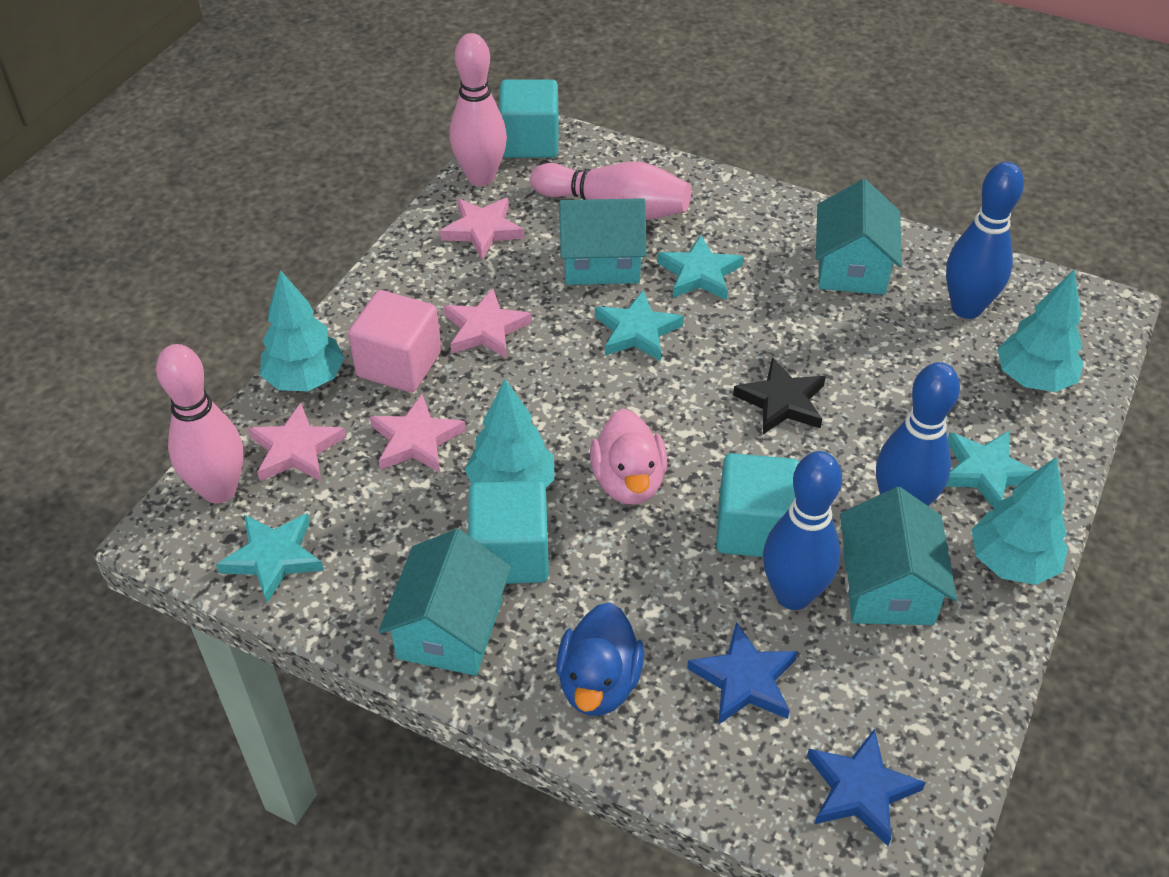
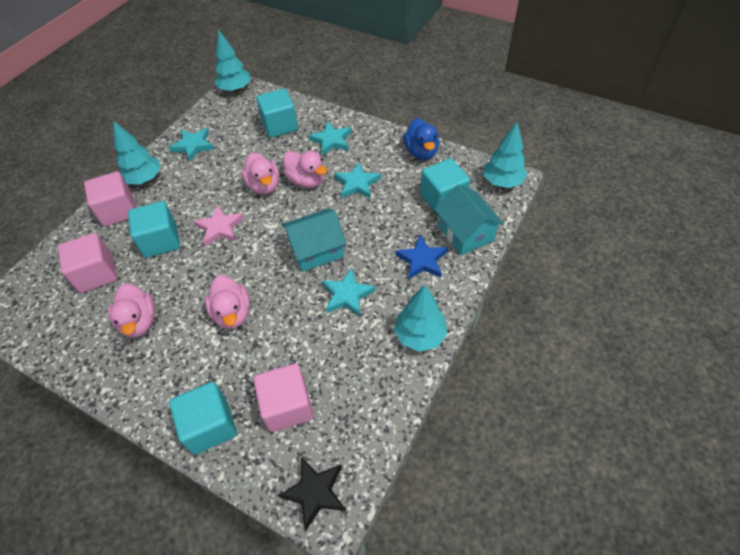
blue bowling pin: 3 -> 0
blue star: 2 -> 1
pink bowling pin: 3 -> 0
pink cube: 1 -> 3
pink duck: 1 -> 4
pink star: 4 -> 1
turquoise cube: 3 -> 4
turquoise house: 4 -> 2

